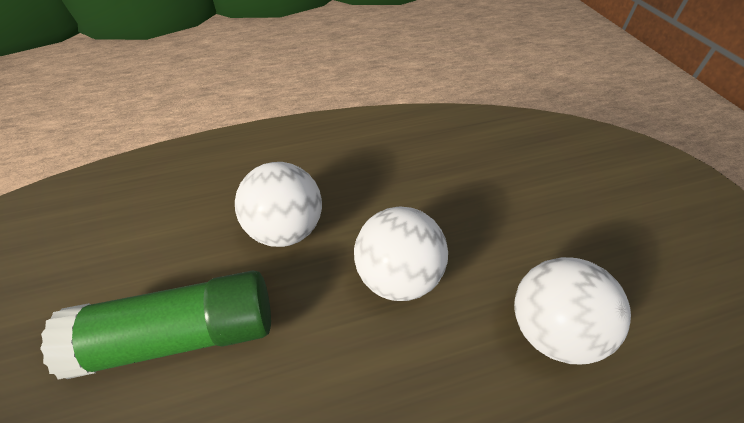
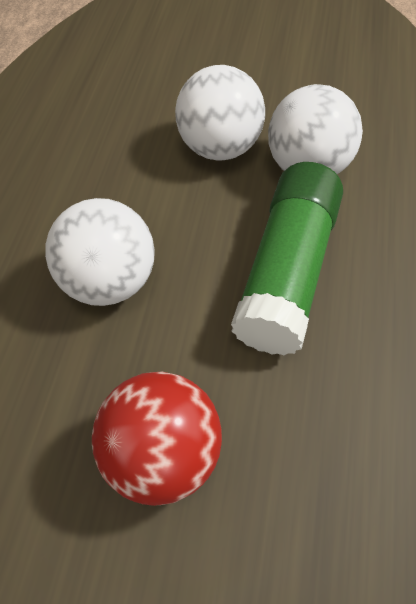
red ball: 0 -> 1

